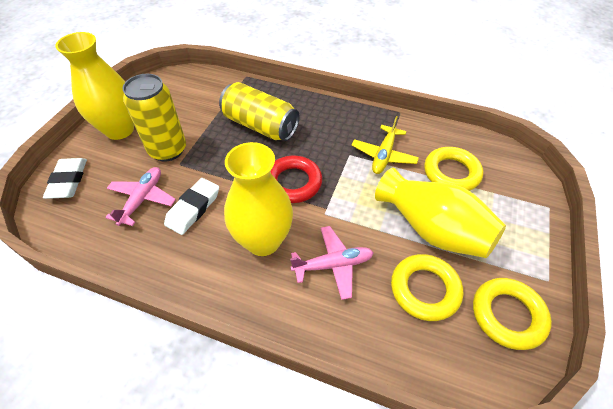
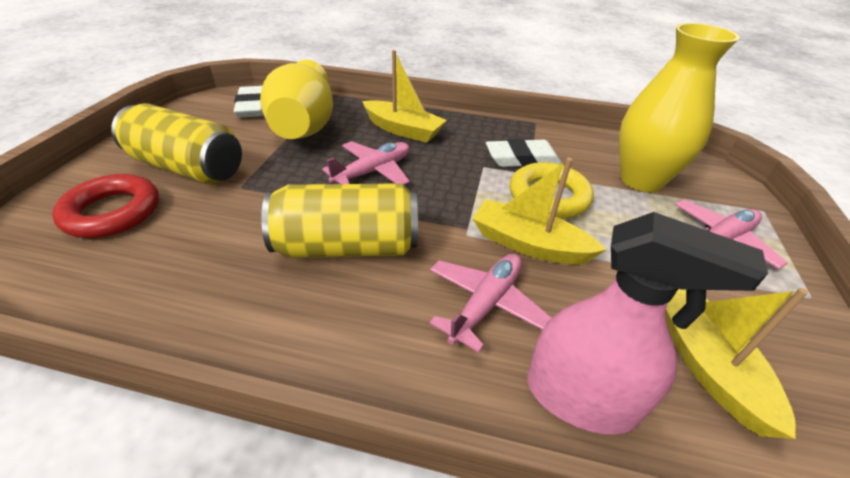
pink plane: 2 -> 3
pink spray bottle: 0 -> 1
yellow boat: 0 -> 3
yellow plane: 1 -> 0
yellow ring: 3 -> 1
yellow vase: 3 -> 2

